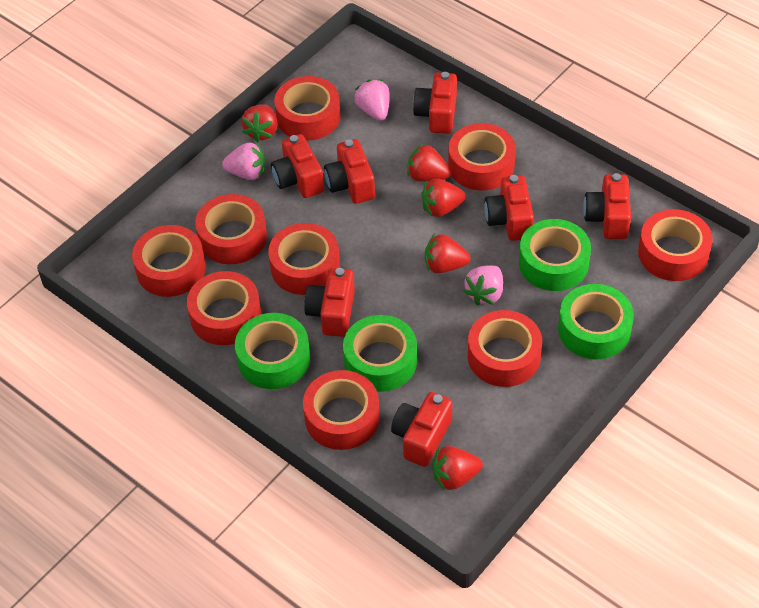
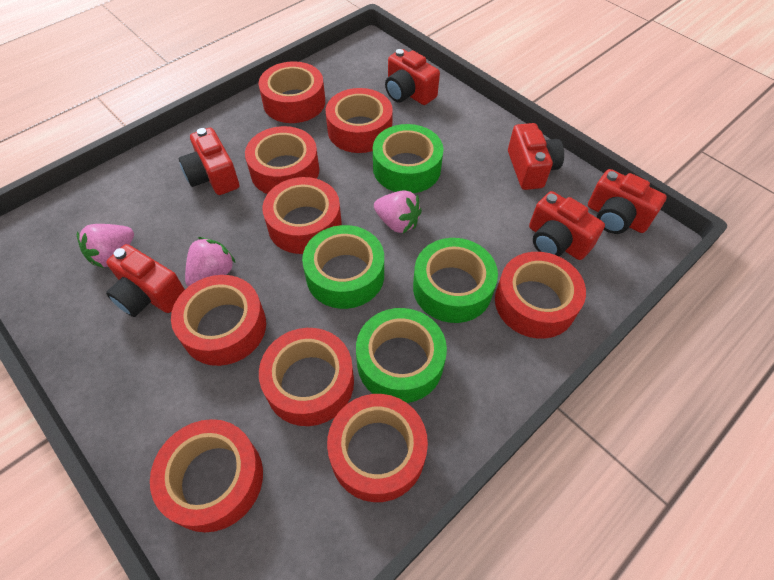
red camera: 7 -> 6
red strawberry: 5 -> 0

